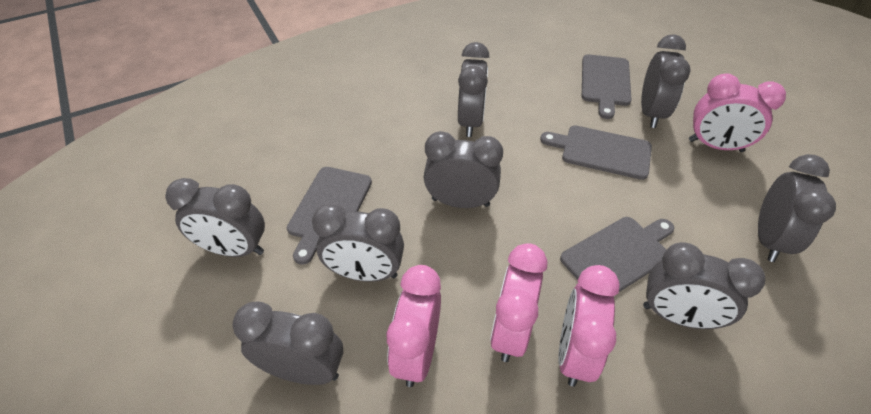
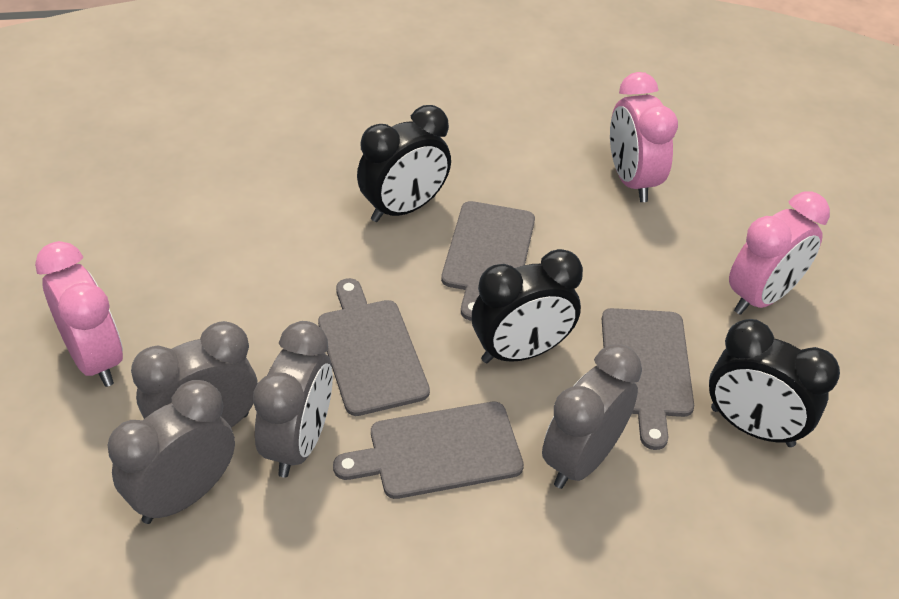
black clock: 0 -> 3
grey clock: 8 -> 4
pink clock: 4 -> 3

